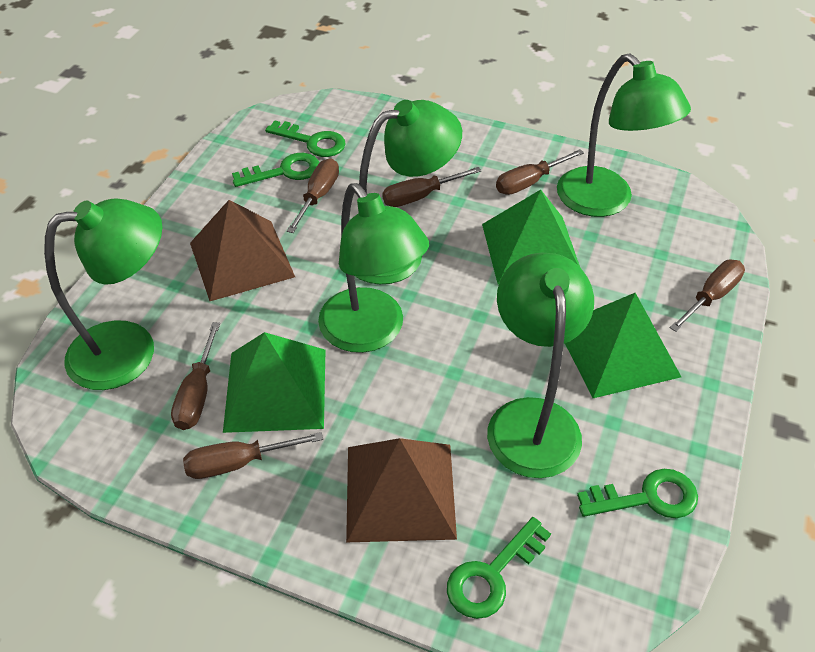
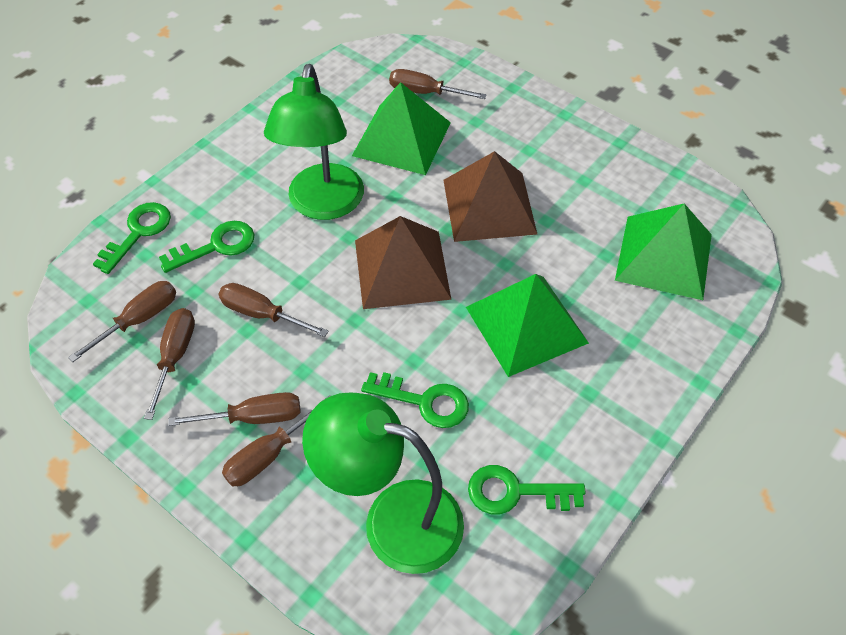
green lamp: 5 -> 2

